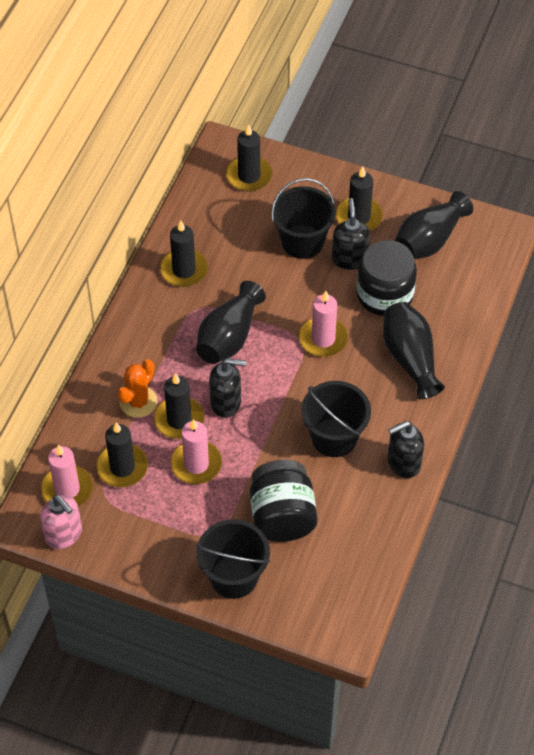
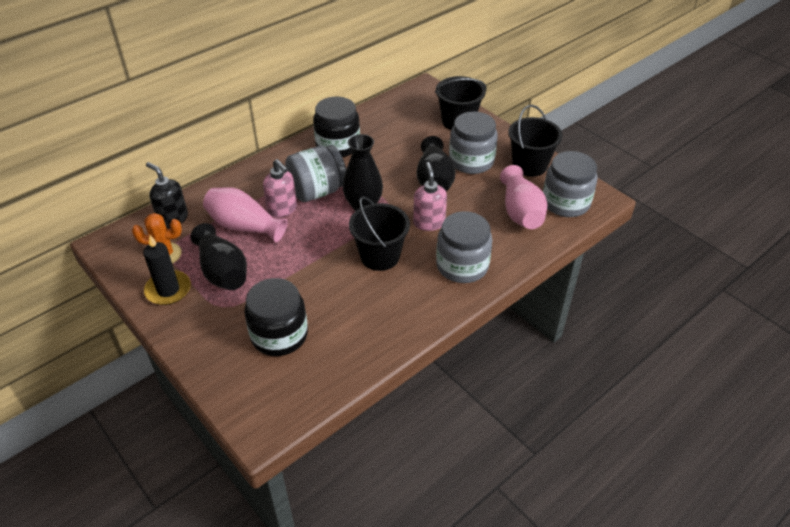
black candle: 5 -> 1
black soap dispenser: 3 -> 1
grey jar: 0 -> 4
pink candle: 3 -> 0
pink soap dispenser: 1 -> 2
pink vase: 0 -> 2

